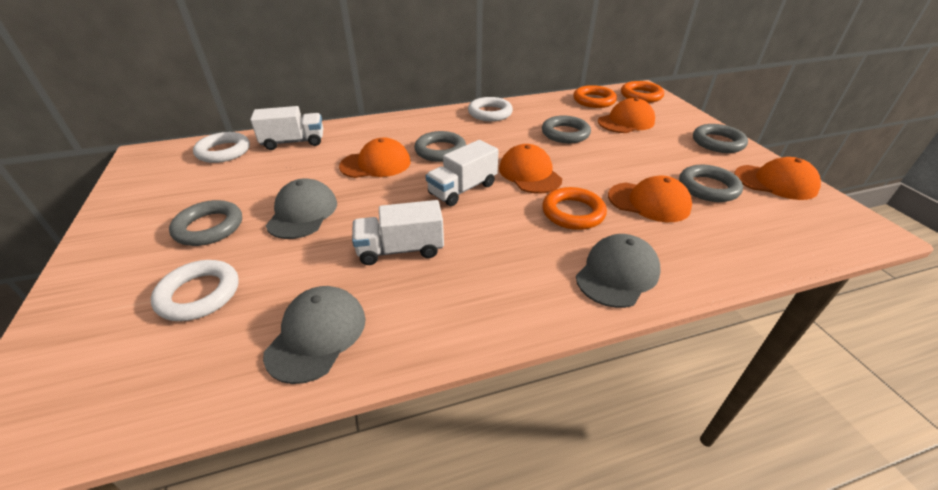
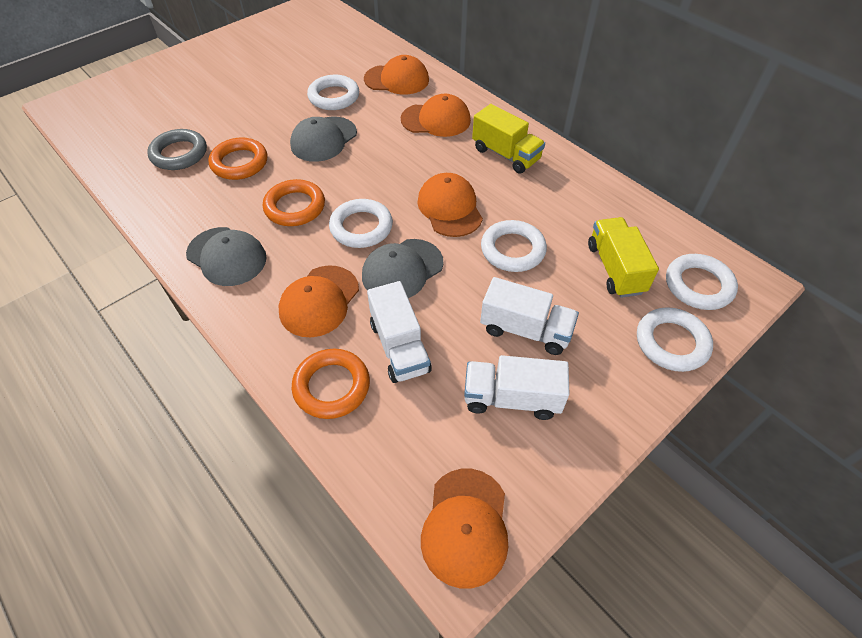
grey ring: 5 -> 1
white ring: 3 -> 5
yellow truck: 0 -> 2

